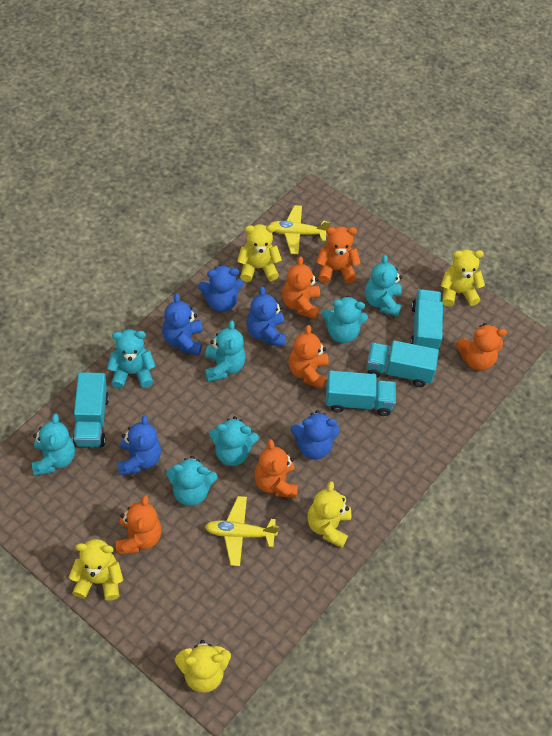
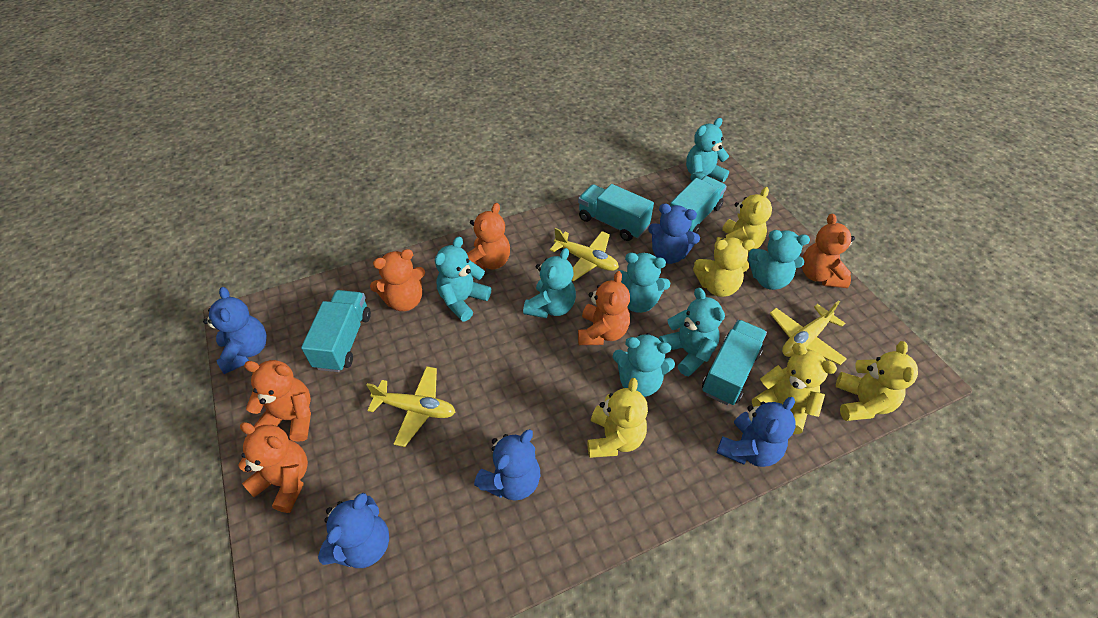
yellow plane: 2 -> 3

